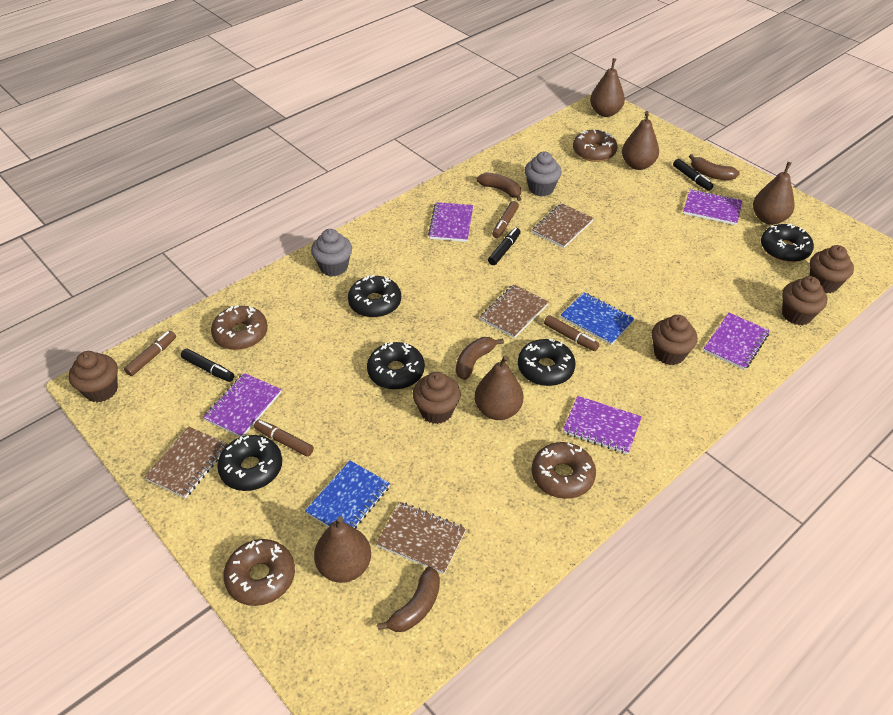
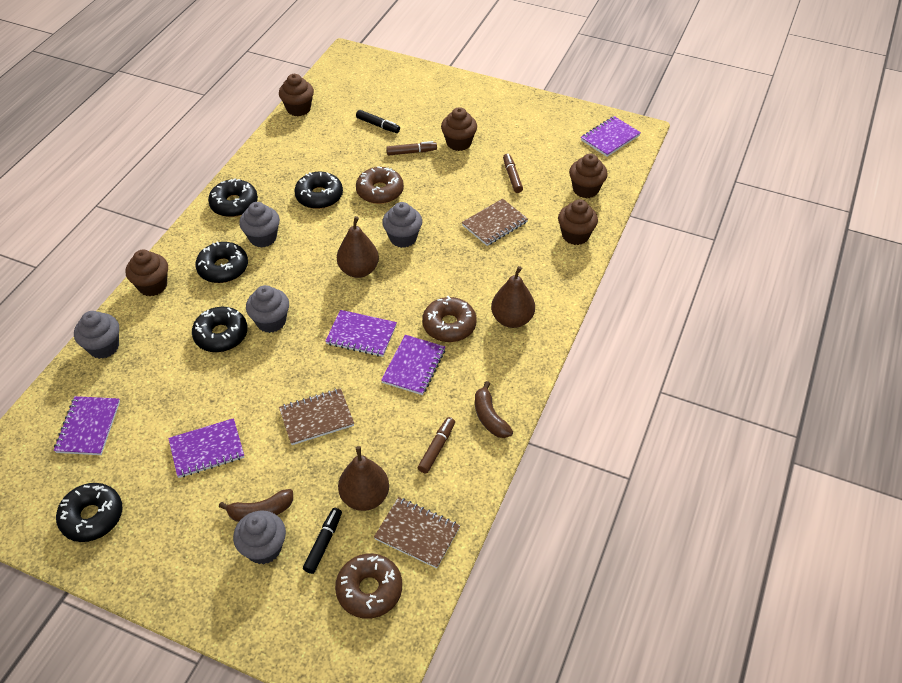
black marker: 3 -> 2
blue notebook: 2 -> 0
brown banana: 4 -> 2
brown donut: 4 -> 3
brown marker: 4 -> 3
brown notebook: 4 -> 3
brown pear: 5 -> 3
grey cupcake: 2 -> 5

